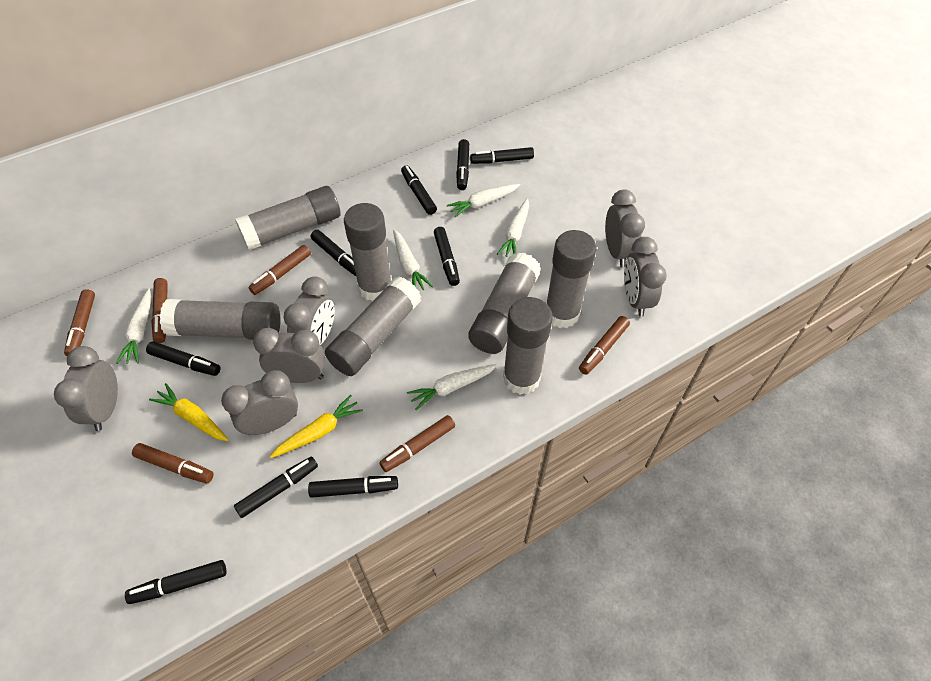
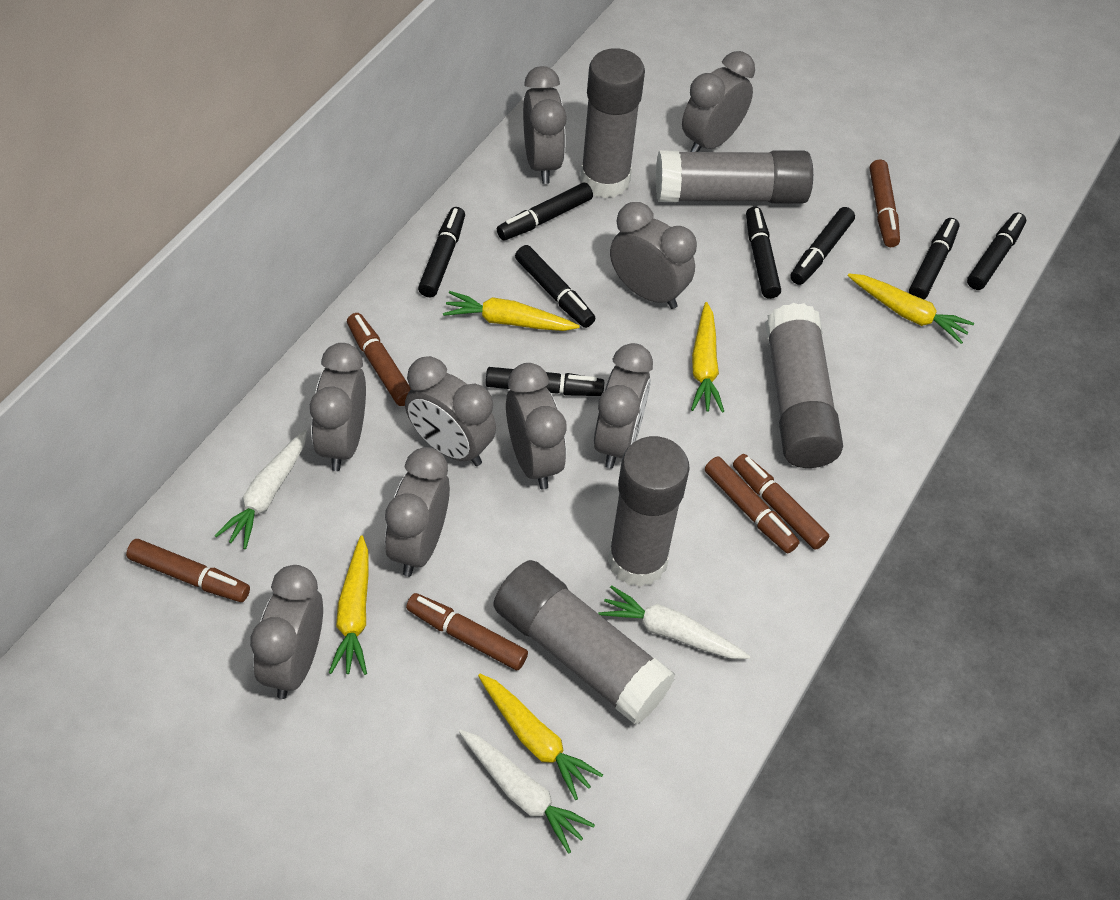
black marker: 9 -> 8
grey clock: 6 -> 9
grey glue stick: 7 -> 5
white carrot: 5 -> 3
yellow carrot: 2 -> 5

